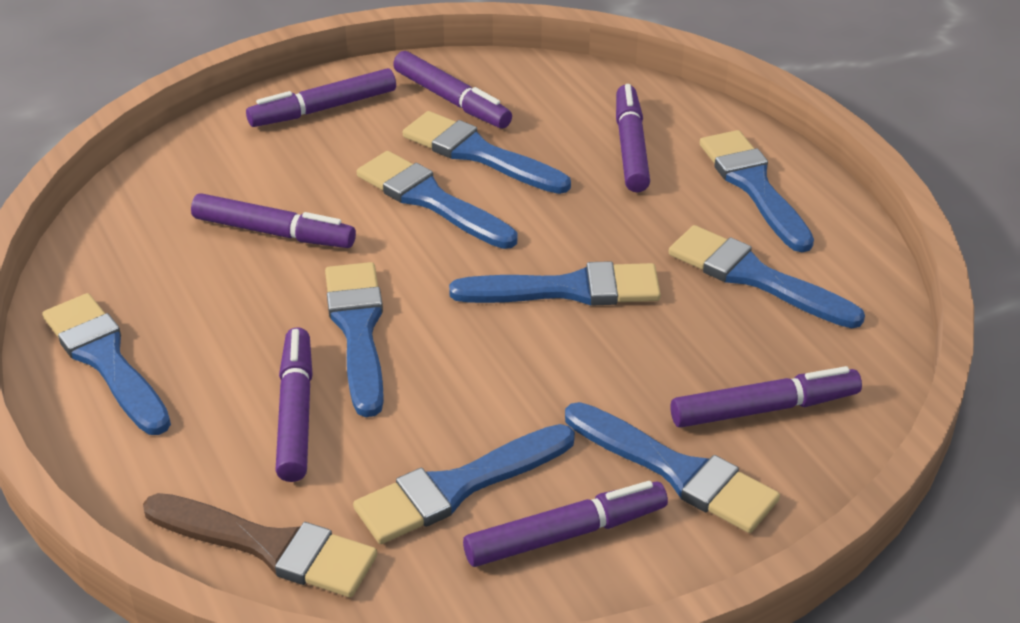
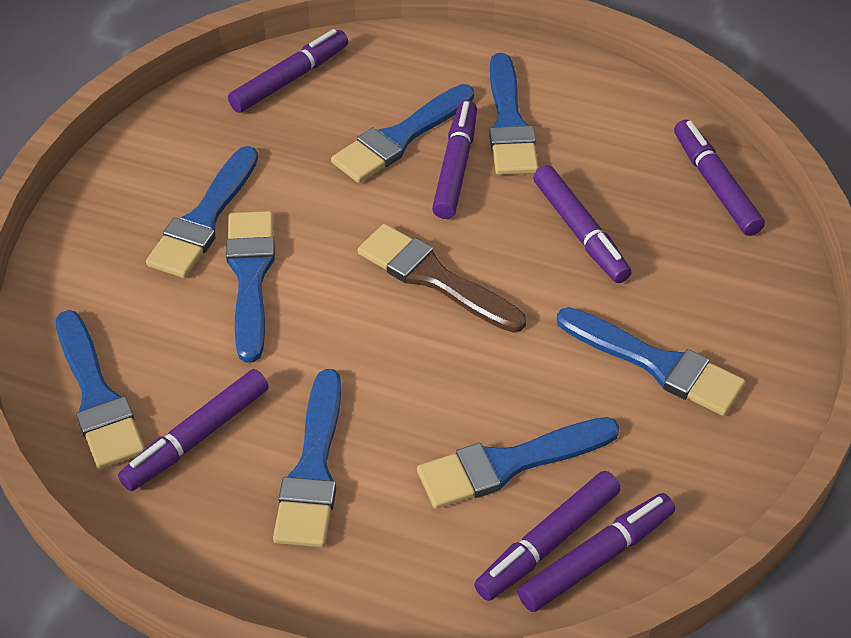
blue brush: 9 -> 8

